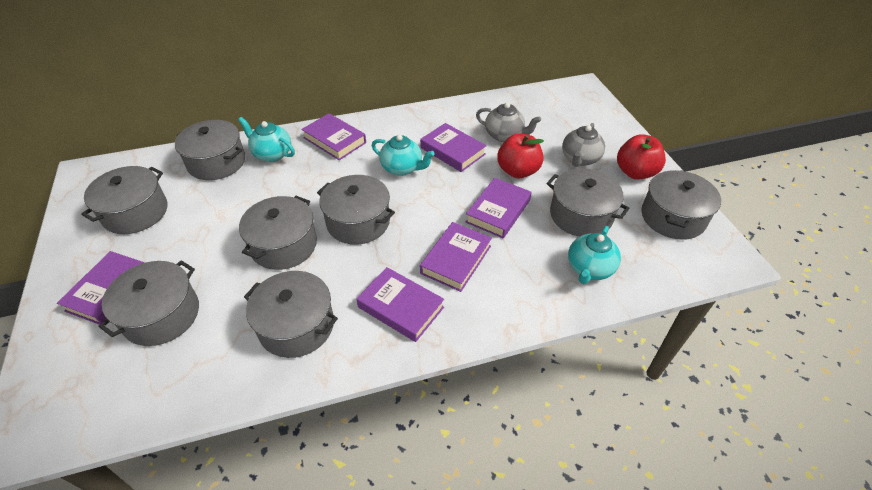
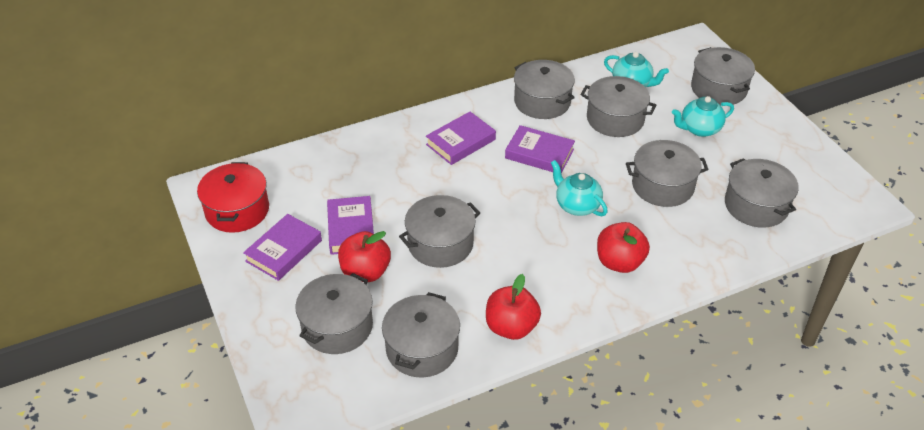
grey teapot: 2 -> 0
purple book: 6 -> 4
red apple: 2 -> 3
red pot: 0 -> 1

